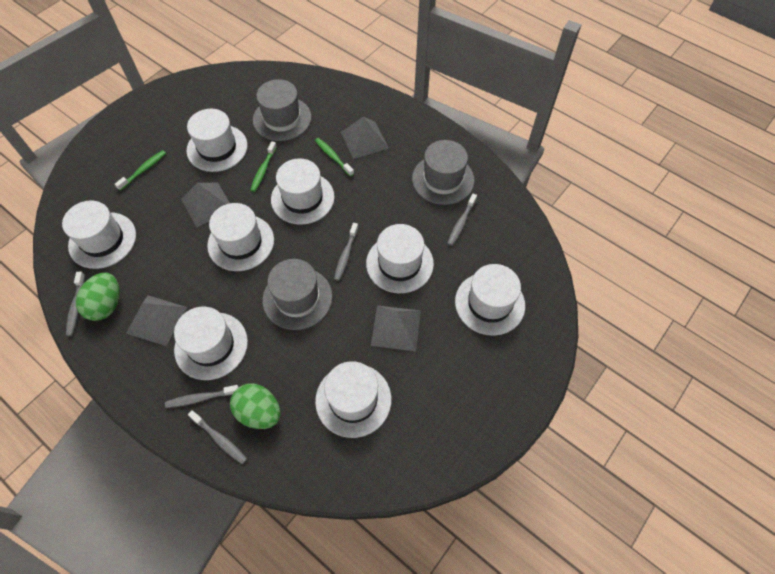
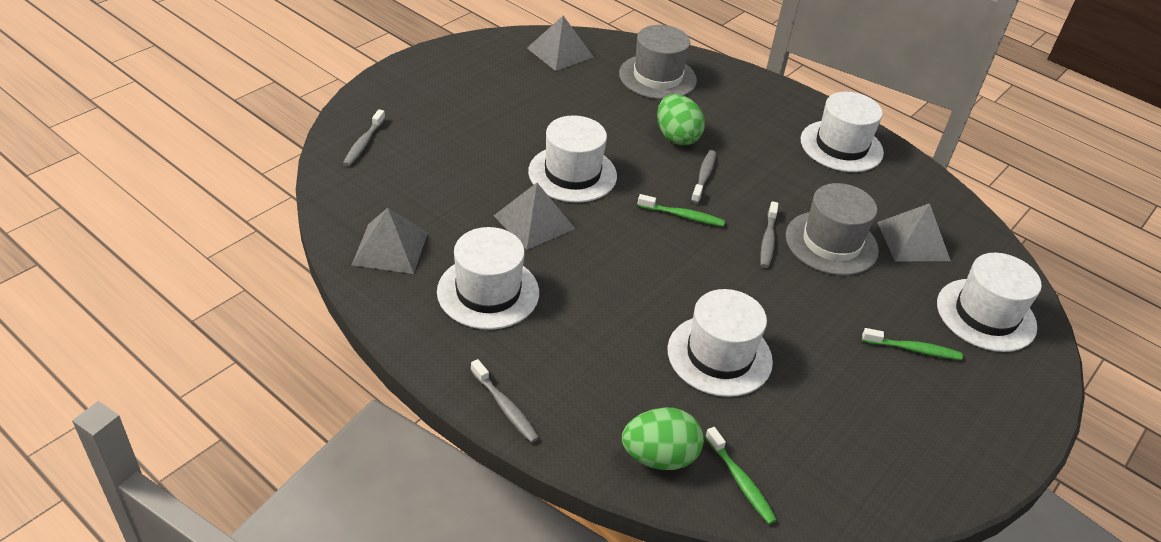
grey hat: 3 -> 2
grey toothbrush: 5 -> 4
white hat: 8 -> 5

